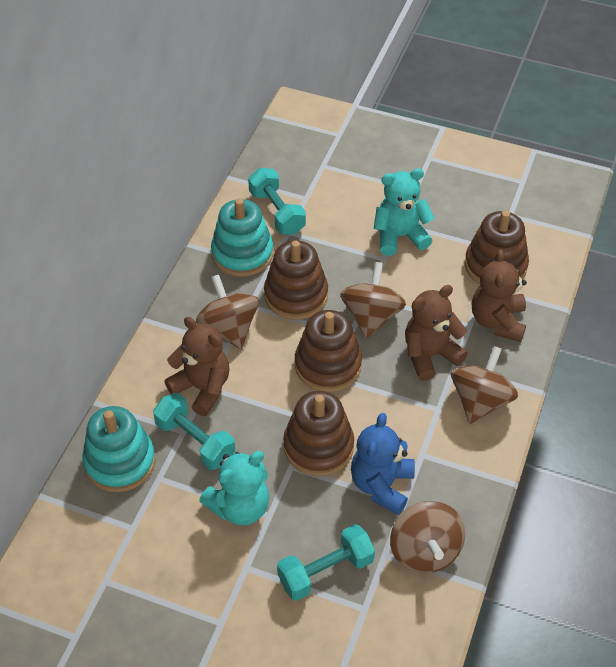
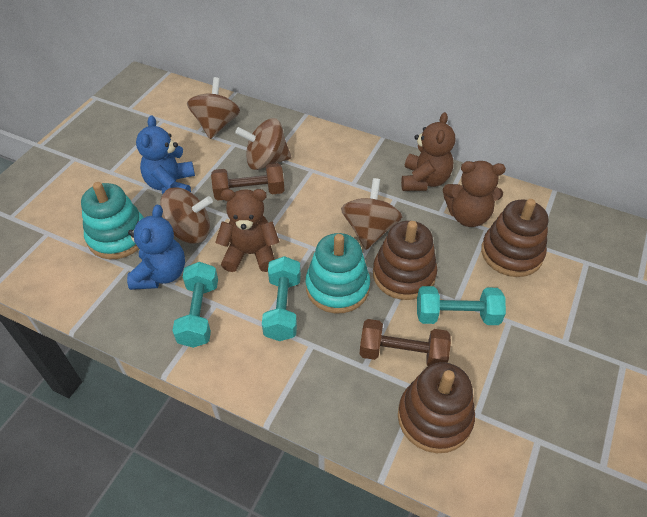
blue teddy bear: 1 -> 2
brown dumbbell: 0 -> 2
brown stacking toy: 4 -> 3
turquoise teddy bear: 2 -> 0

